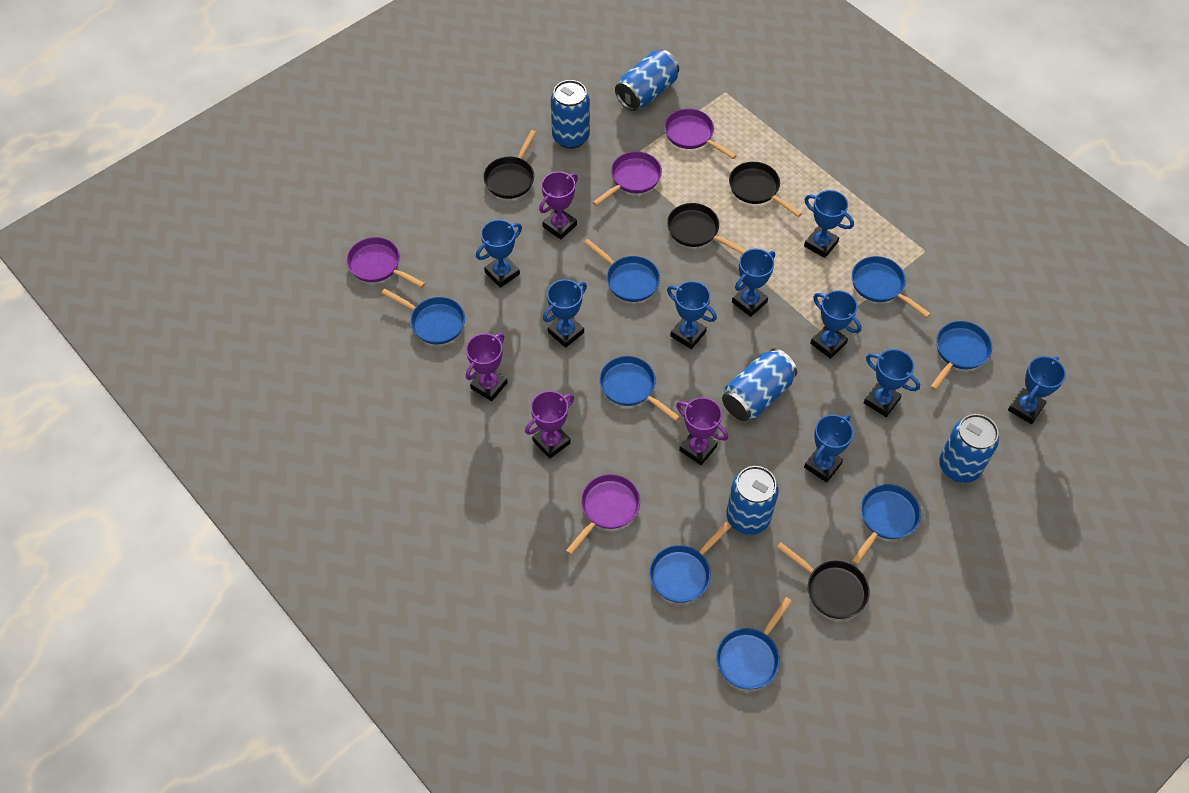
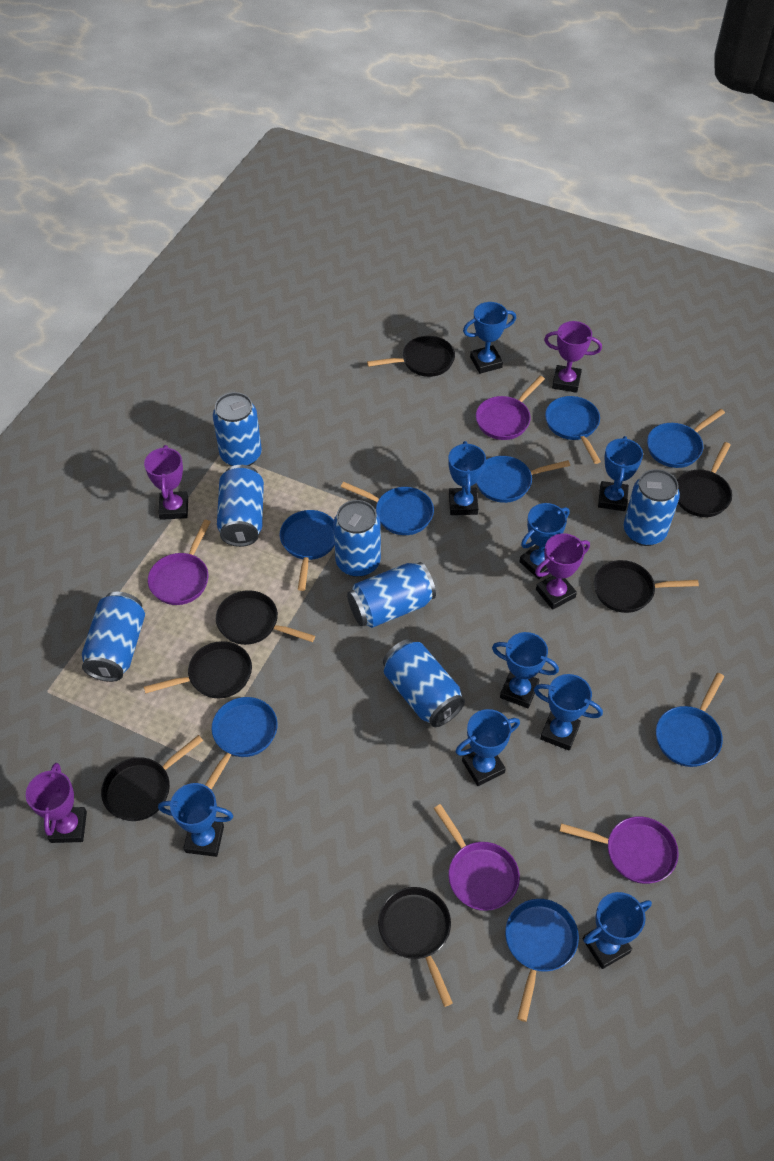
black pan: 4 -> 7
blue can: 5 -> 7

